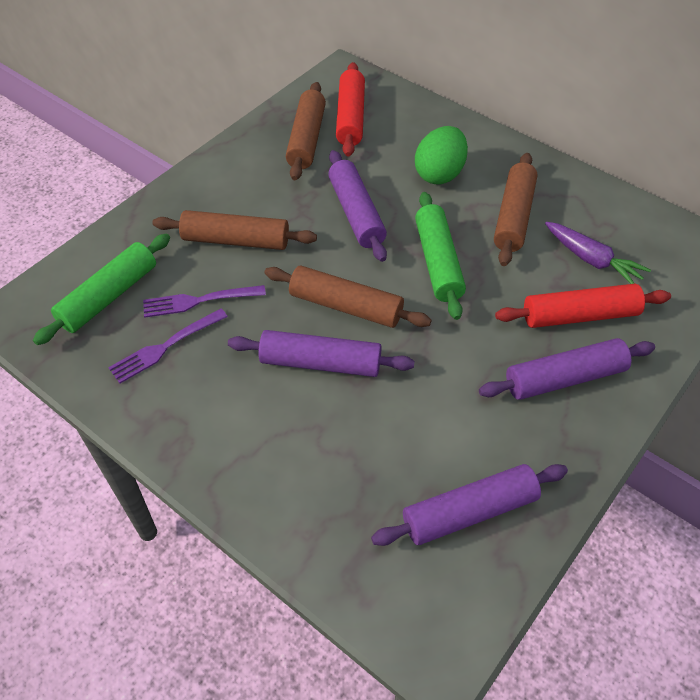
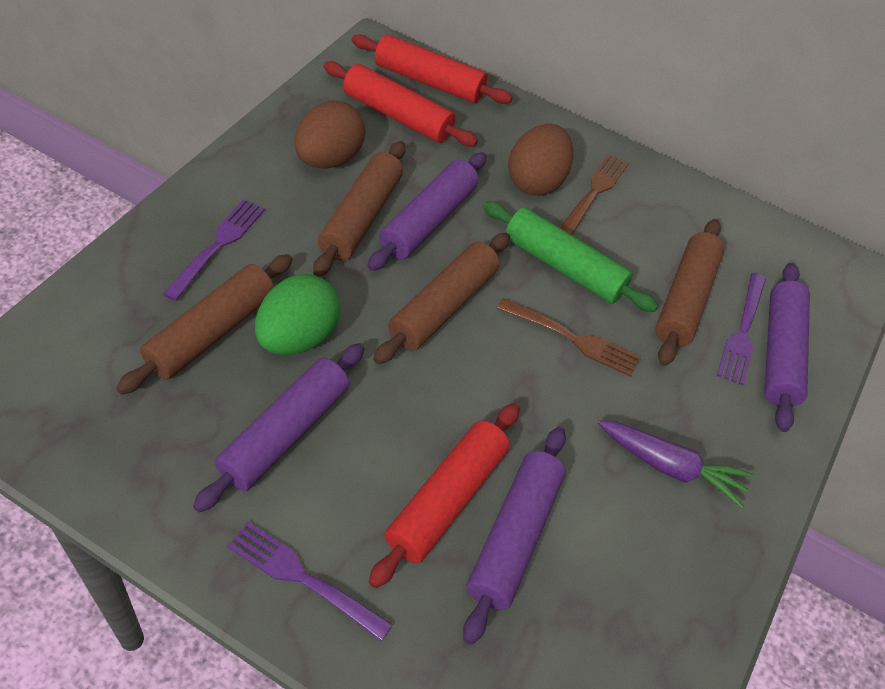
brown egg: 0 -> 2
brown fork: 0 -> 2
green rolling pin: 2 -> 1
purple fork: 2 -> 3
red rolling pin: 2 -> 3

